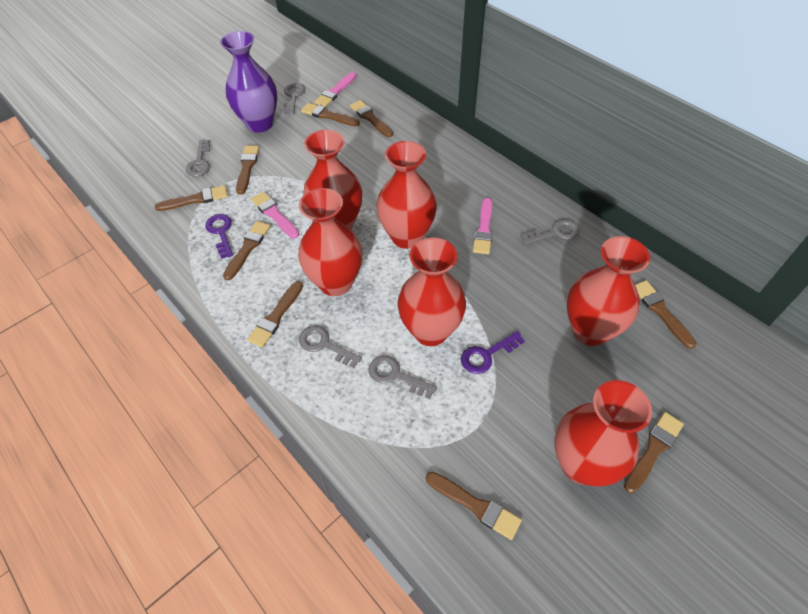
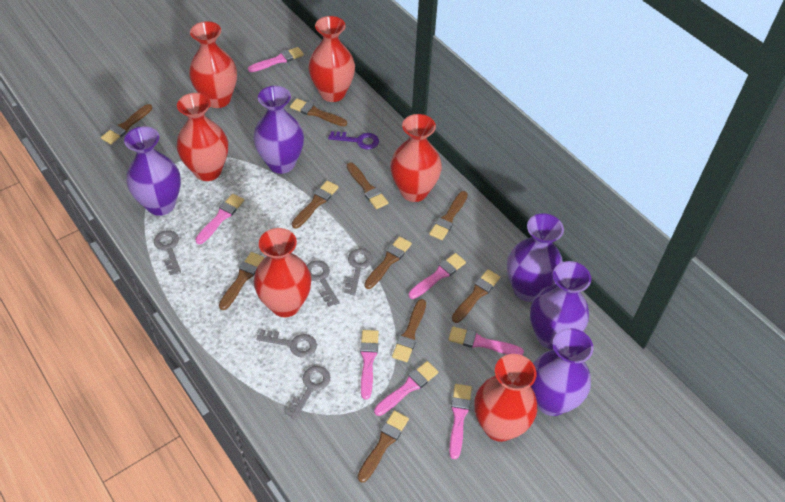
brown brush: 9 -> 10
pink brush: 3 -> 7
purple key: 2 -> 1
purple vase: 1 -> 5

